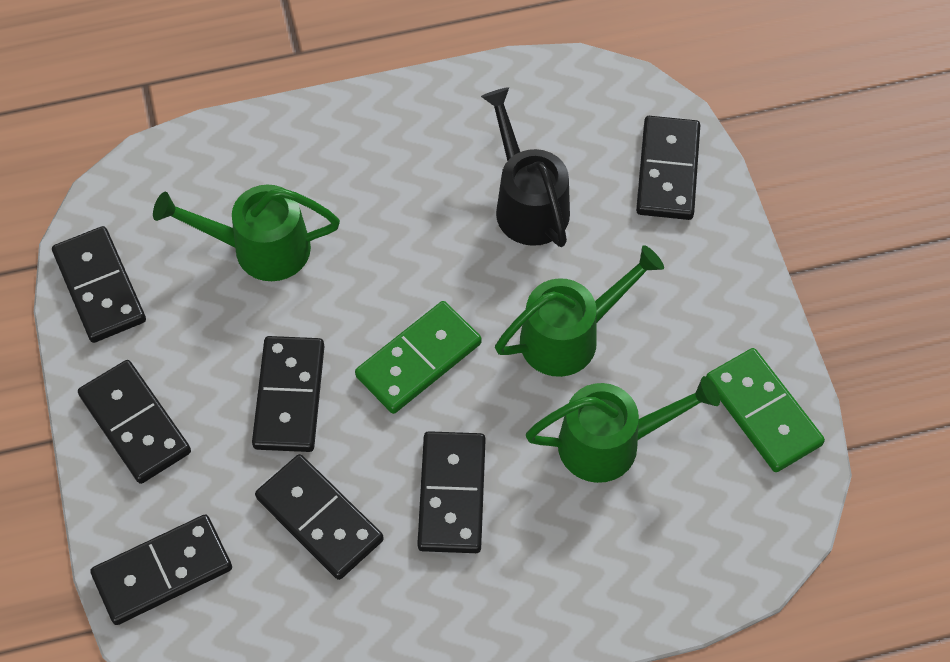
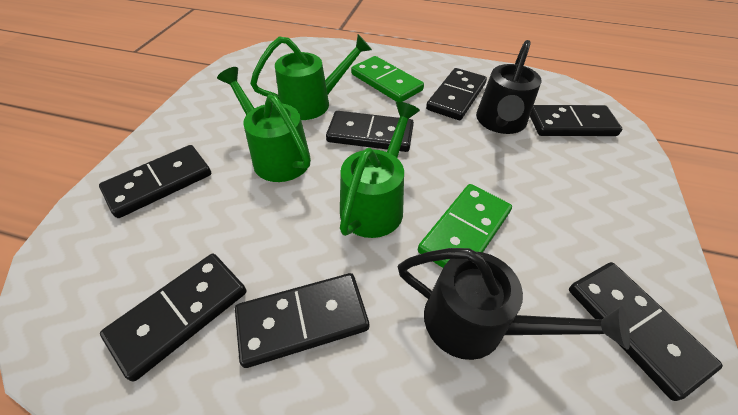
black watering can: 1 -> 2

